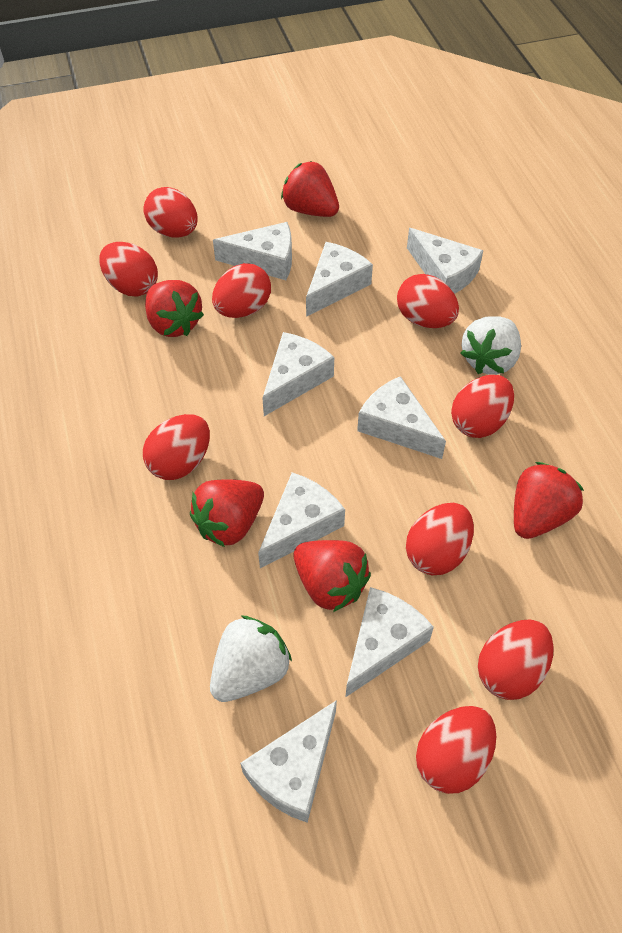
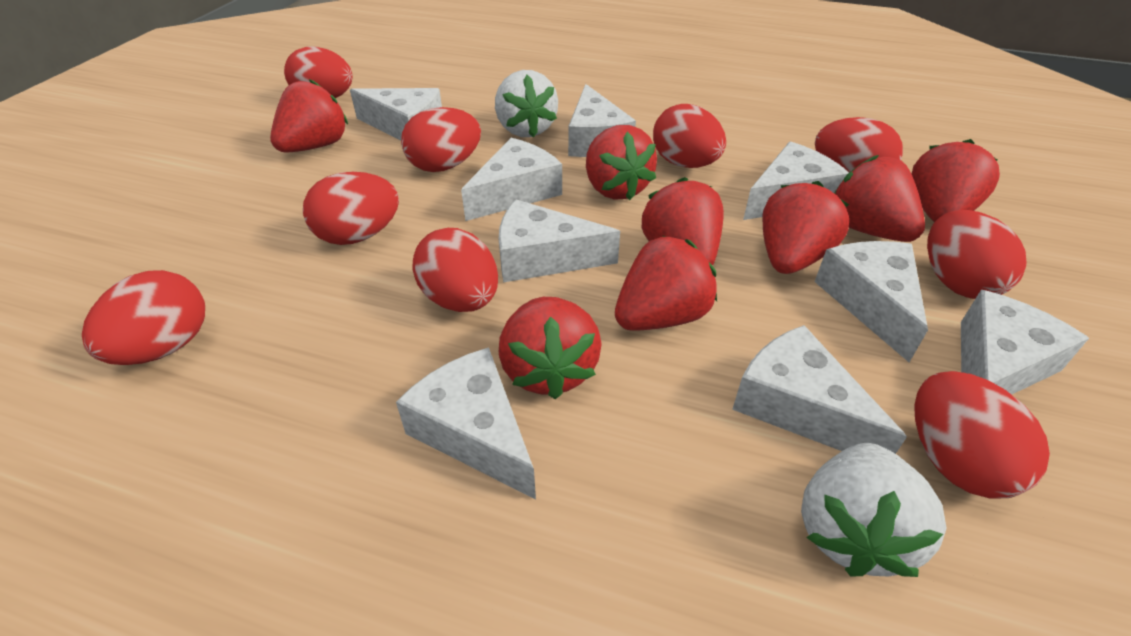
red strawberry: 5 -> 8
white cheese: 8 -> 9

